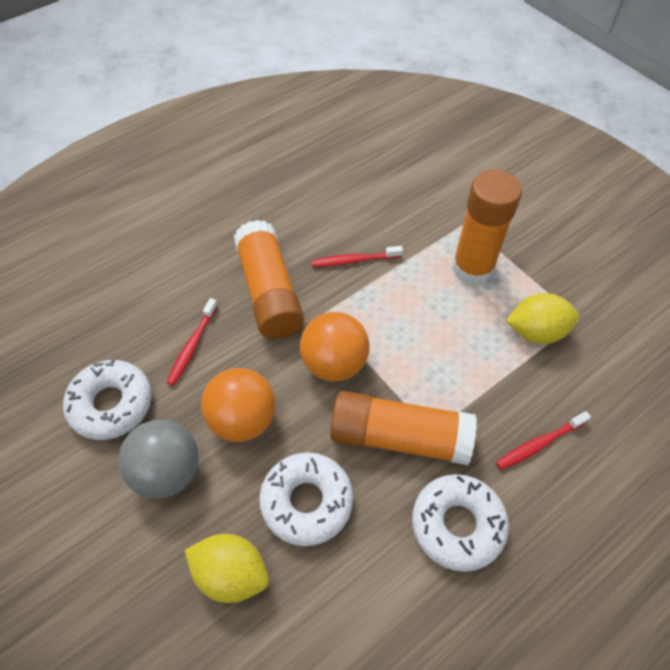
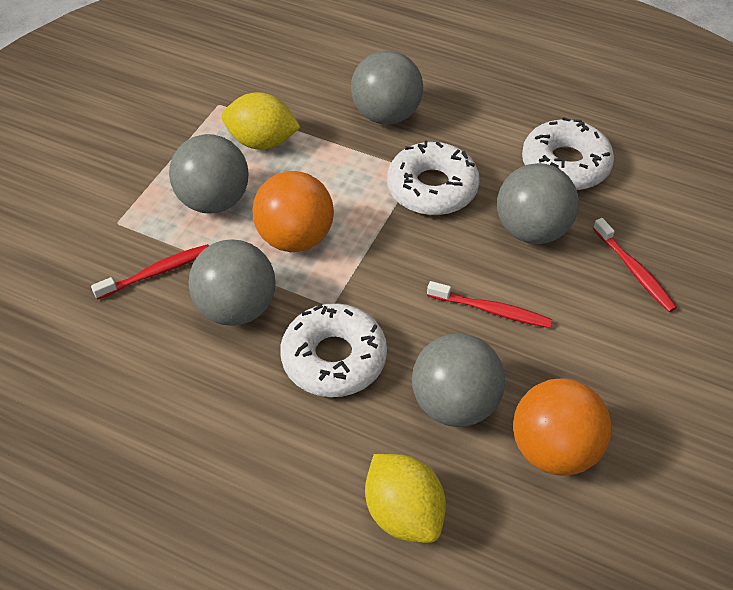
grey ball: 1 -> 5
orange glue stick: 3 -> 0

